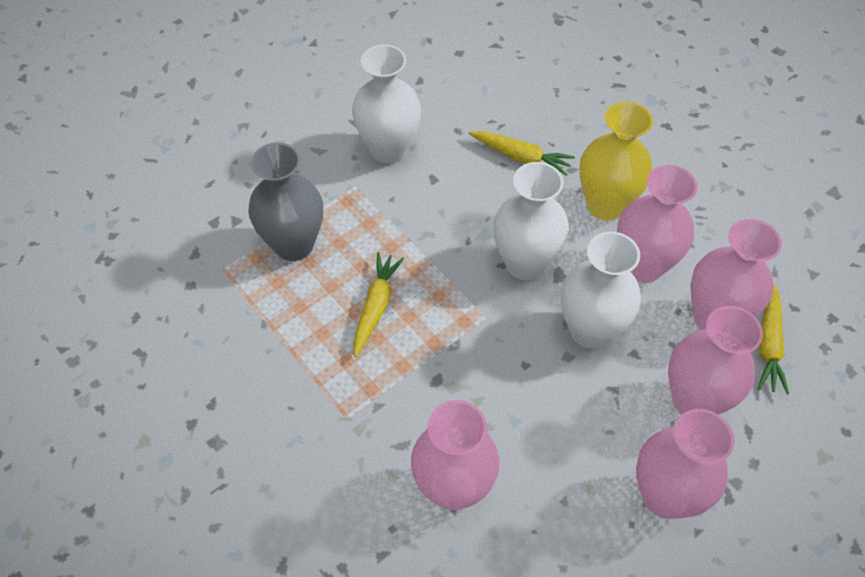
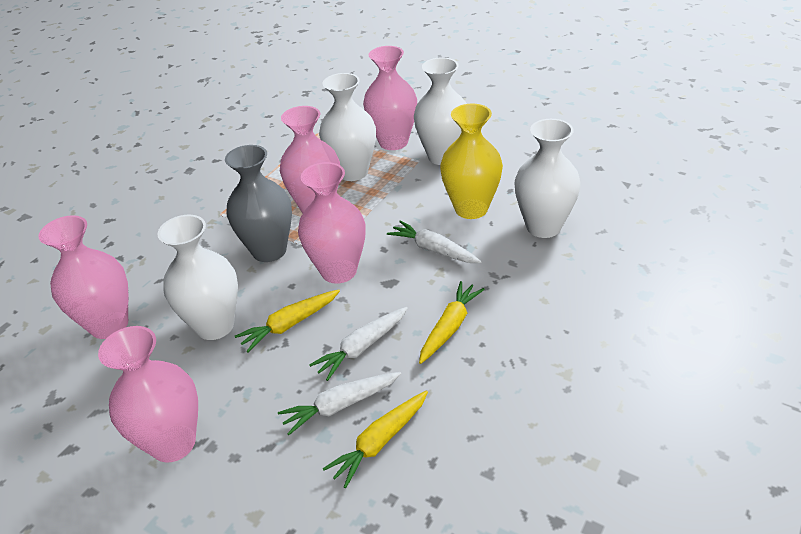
white carrot: 0 -> 3
white vase: 3 -> 4

